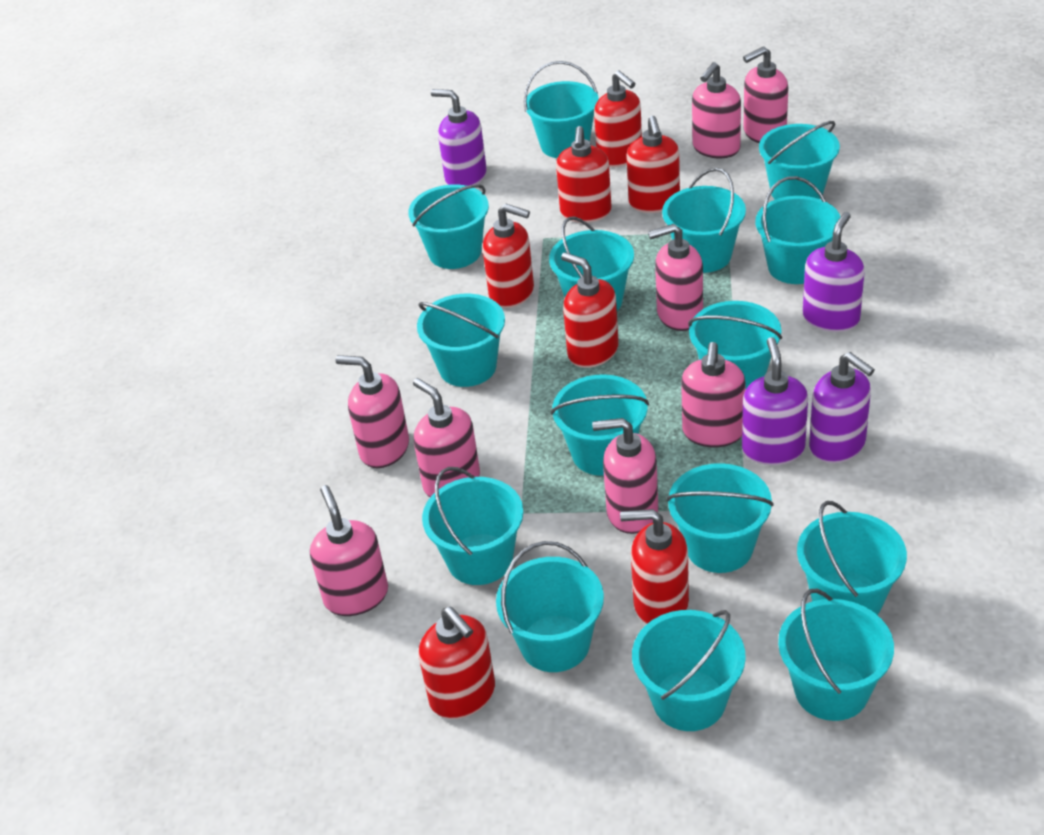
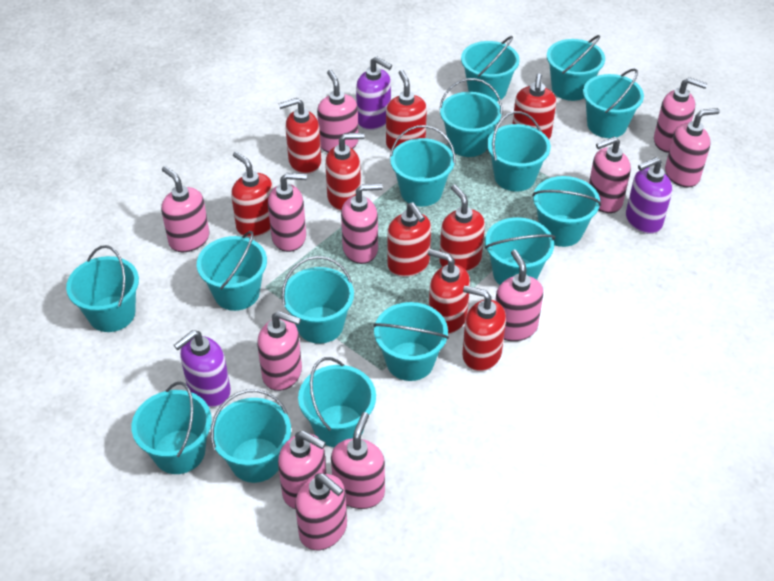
pink soap dispenser: 8 -> 12
purple soap dispenser: 4 -> 3
red soap dispenser: 7 -> 9

